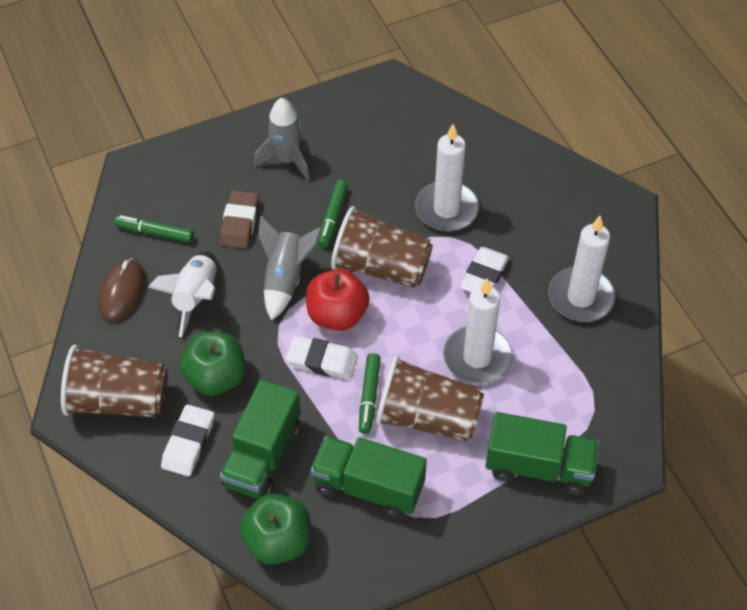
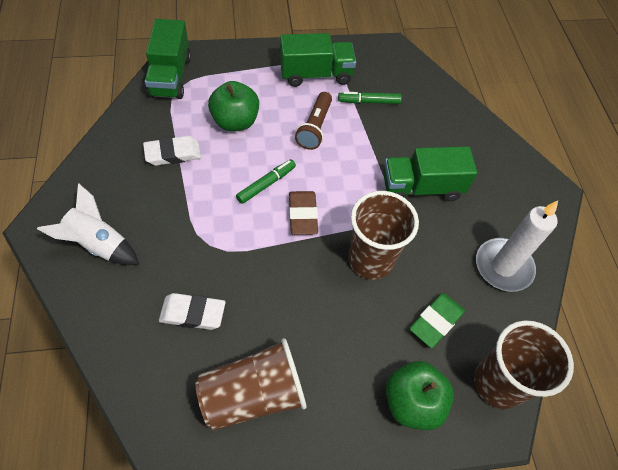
brown flashlight: 0 -> 1
brown mouse: 1 -> 0
green eraser: 0 -> 1
green marker: 3 -> 2
grey rocket: 2 -> 0
red apple: 1 -> 0
white candle: 3 -> 1
white eraser: 3 -> 2

